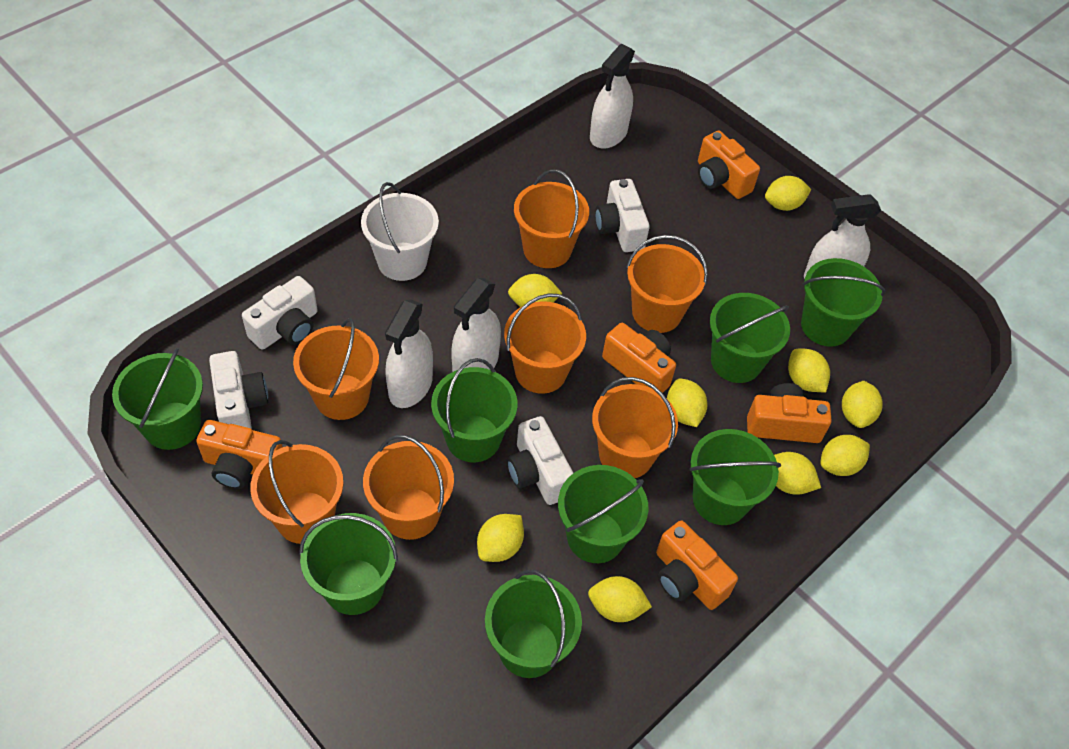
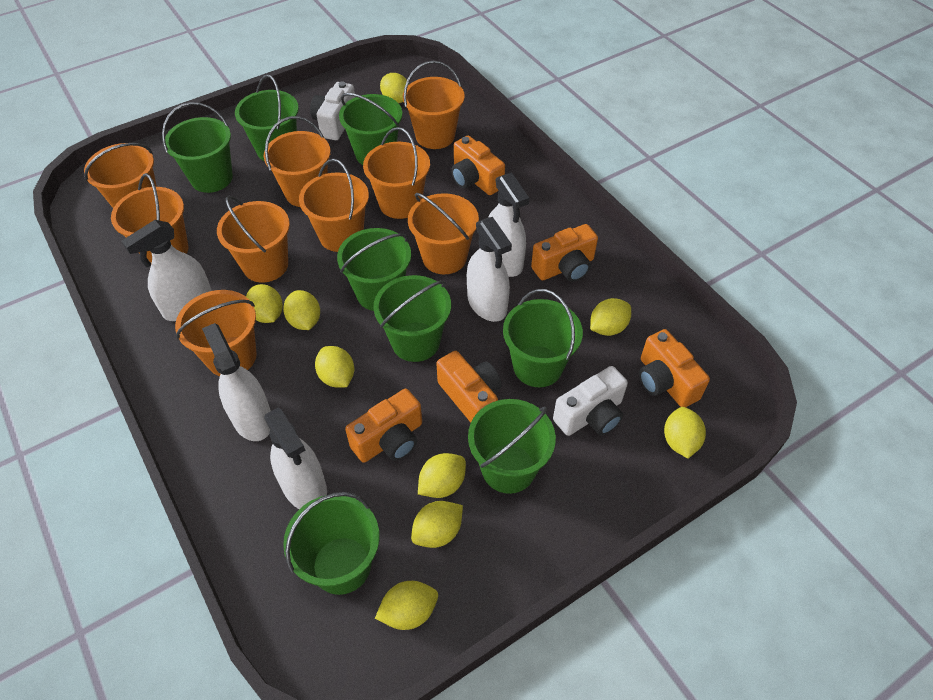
orange bucket: 7 -> 9
white bucket: 1 -> 0
white camera: 4 -> 2
white spray bottle: 4 -> 5

